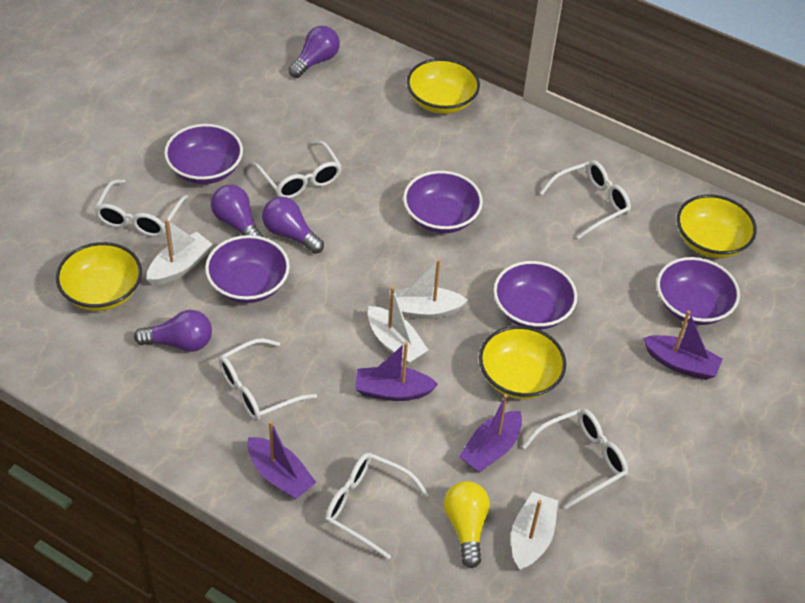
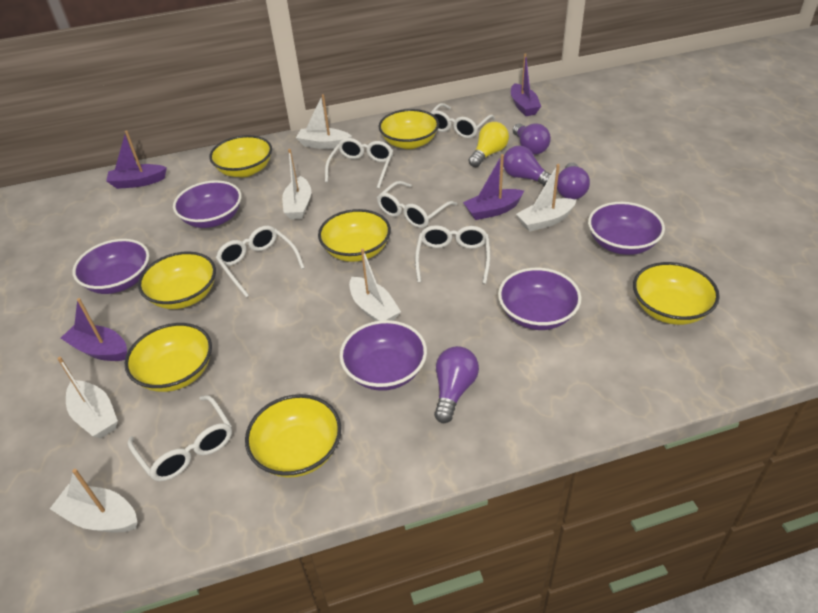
white boat: 4 -> 6
yellow bowl: 4 -> 7

